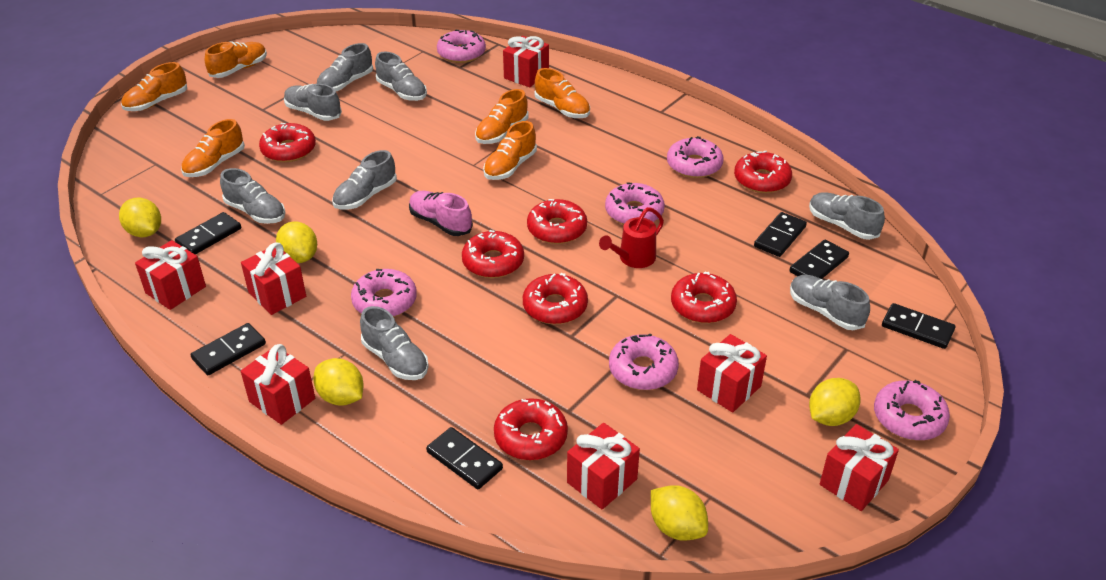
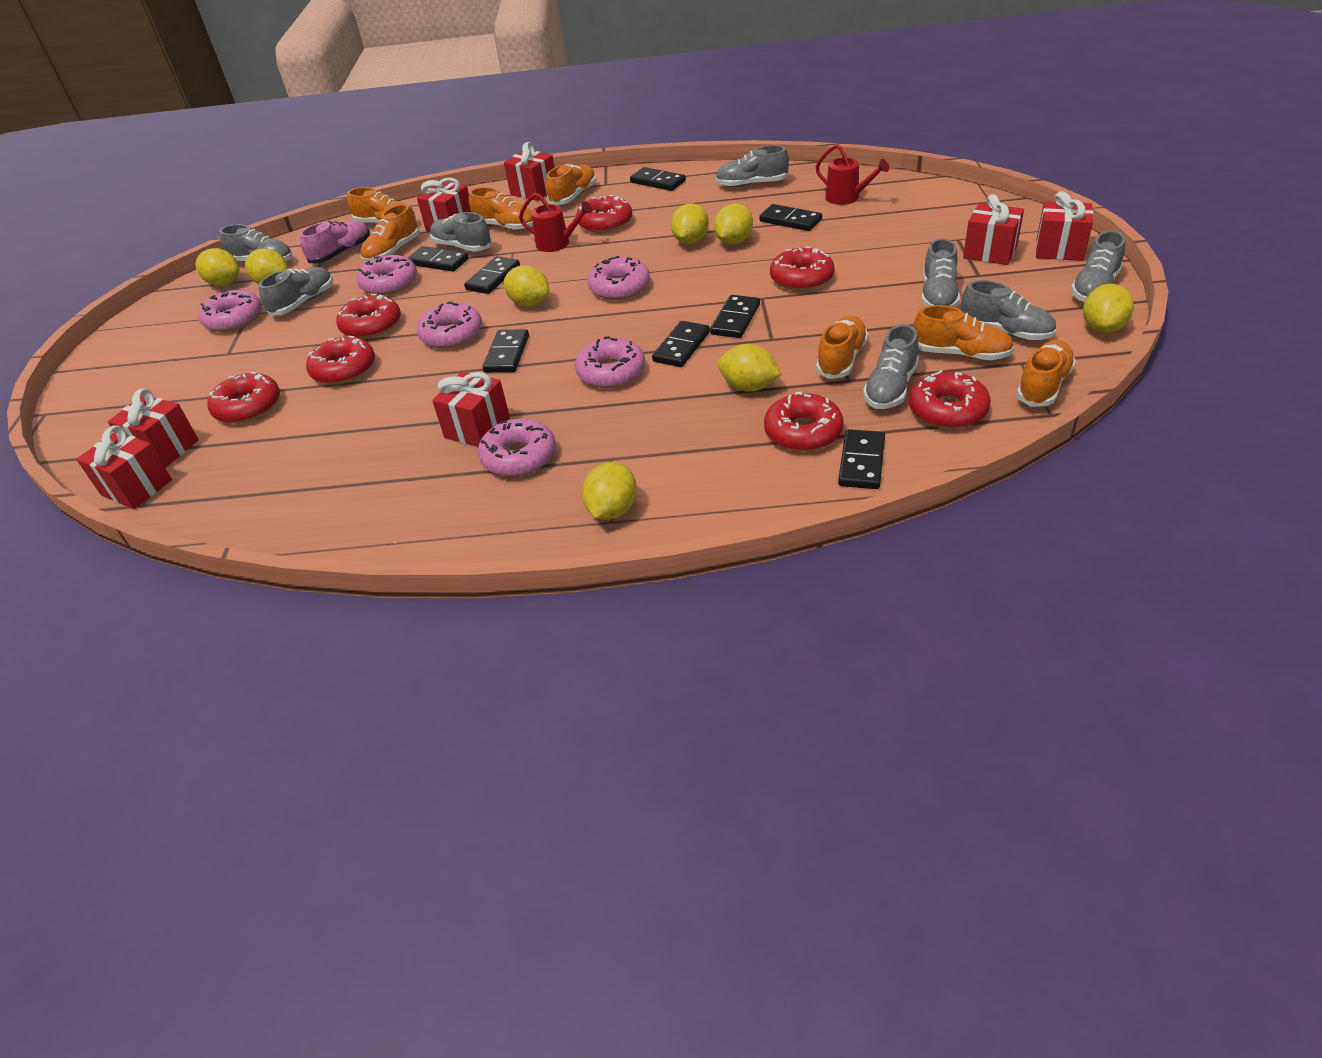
black domino: 6 -> 8
orange shoe: 6 -> 7
red watering can: 1 -> 2
yellow lemon: 5 -> 8

